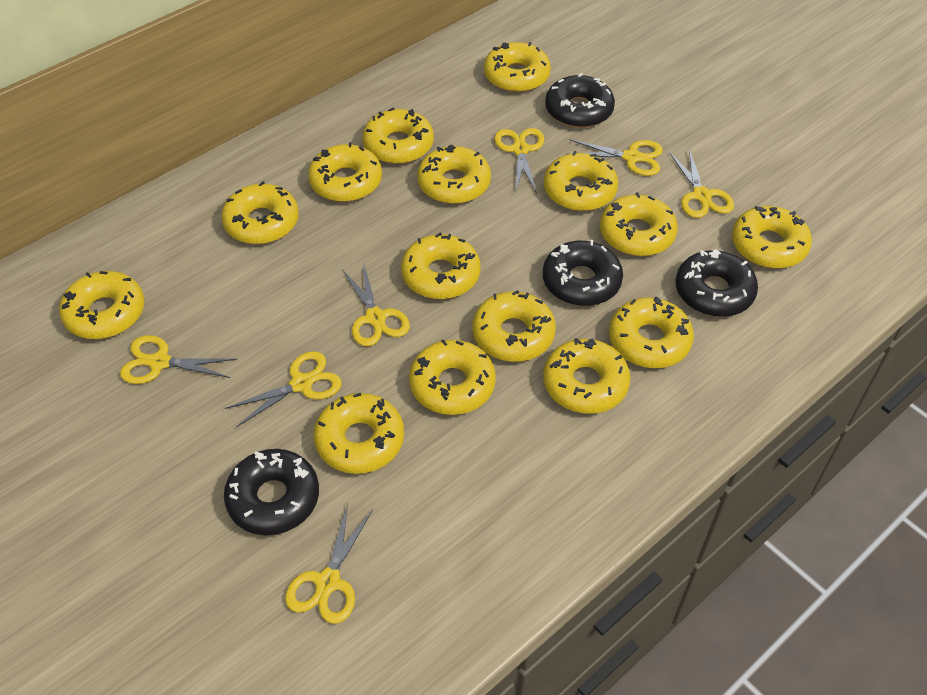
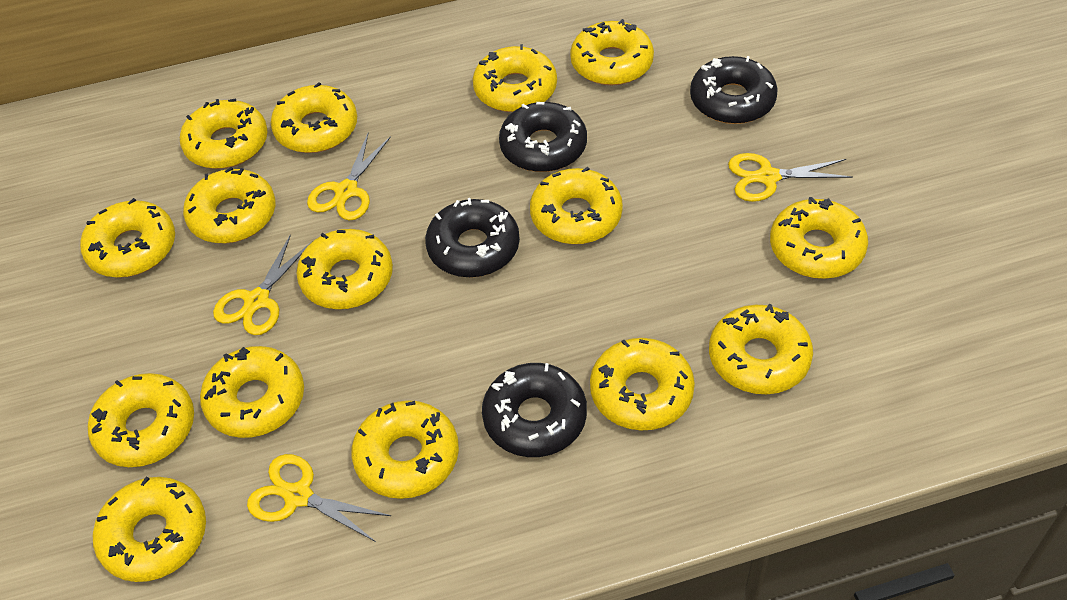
yellow scissors: 7 -> 4

